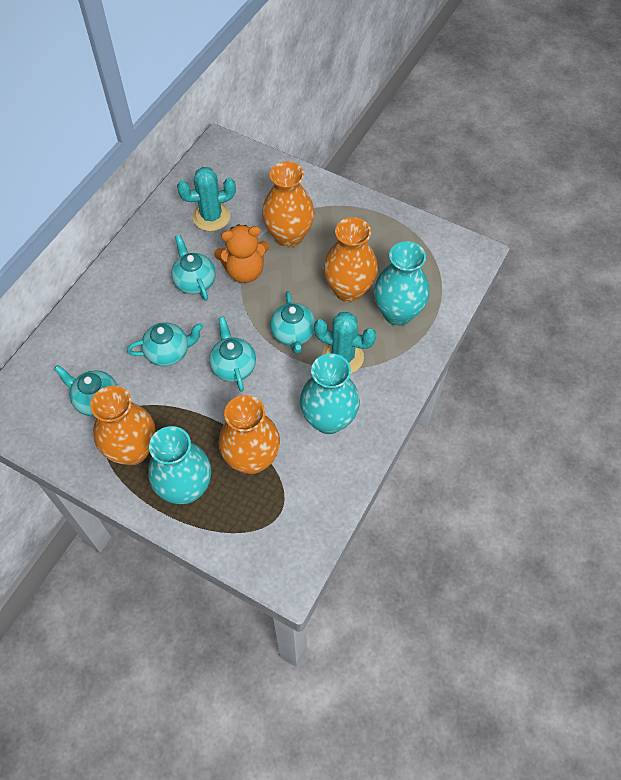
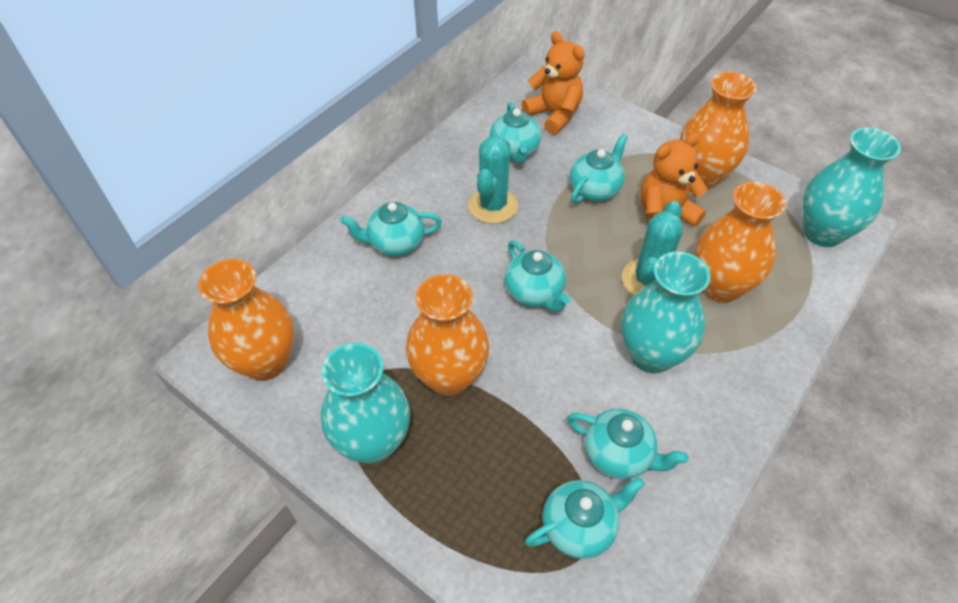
orange teddy bear: 1 -> 2
turquoise teapot: 5 -> 6

